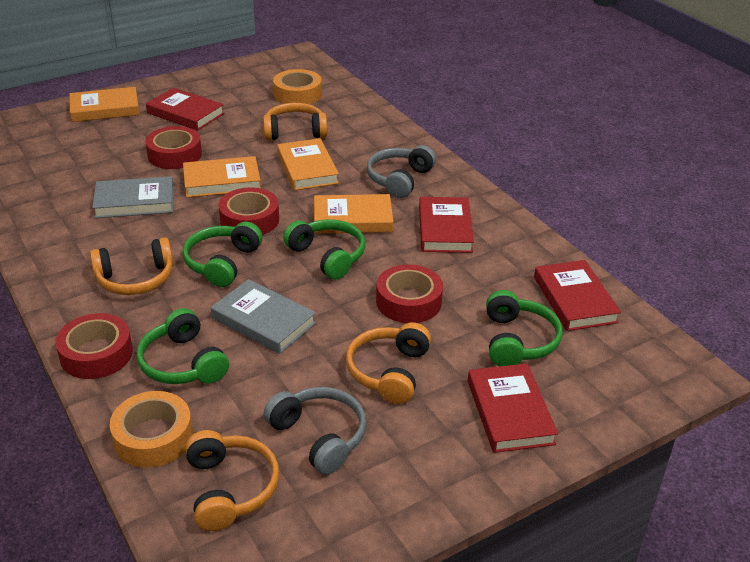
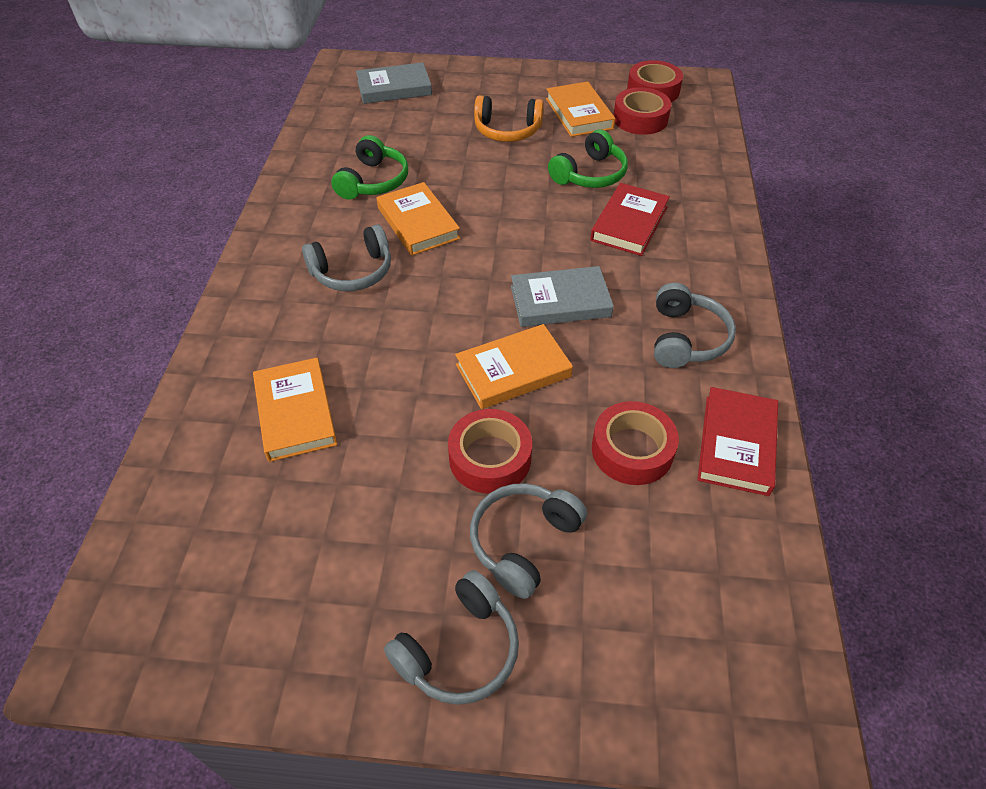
green headphones: 4 -> 2
grey headphones: 2 -> 4
orange headphones: 4 -> 1
orange tape: 2 -> 0
red book: 4 -> 2

